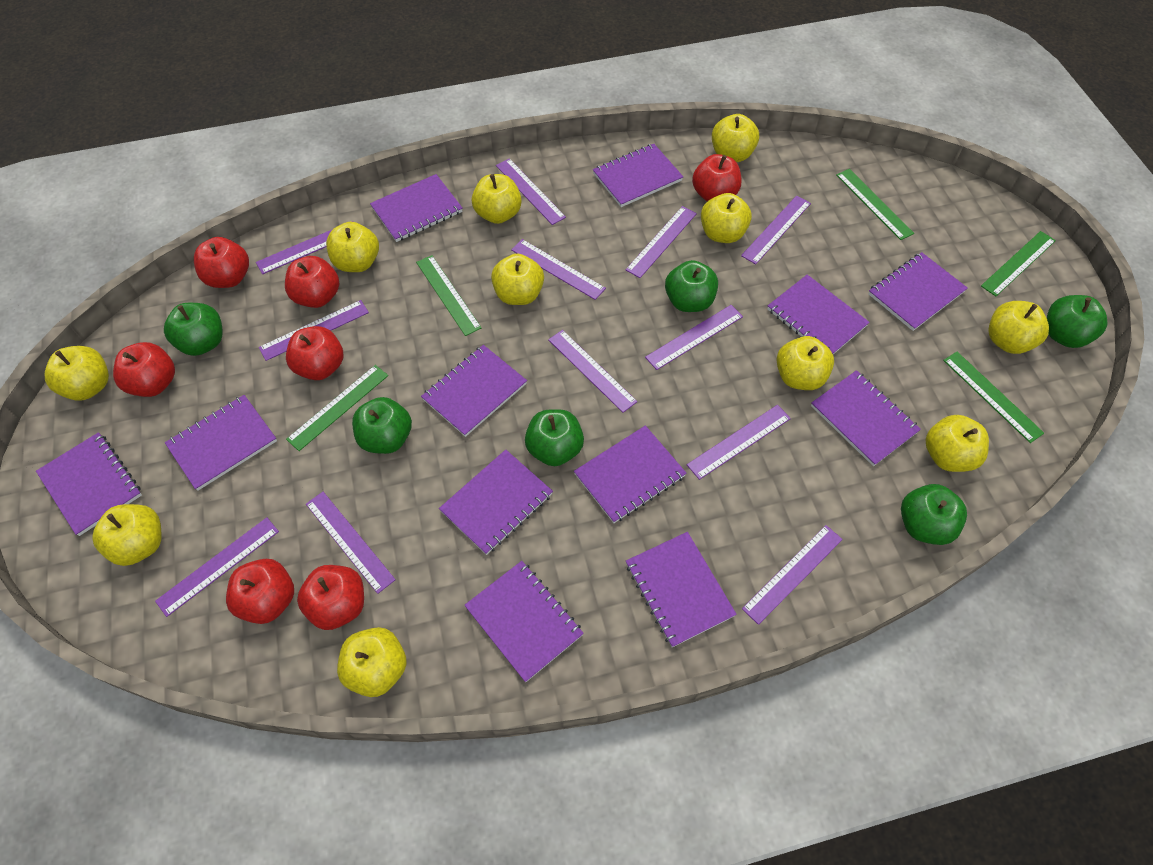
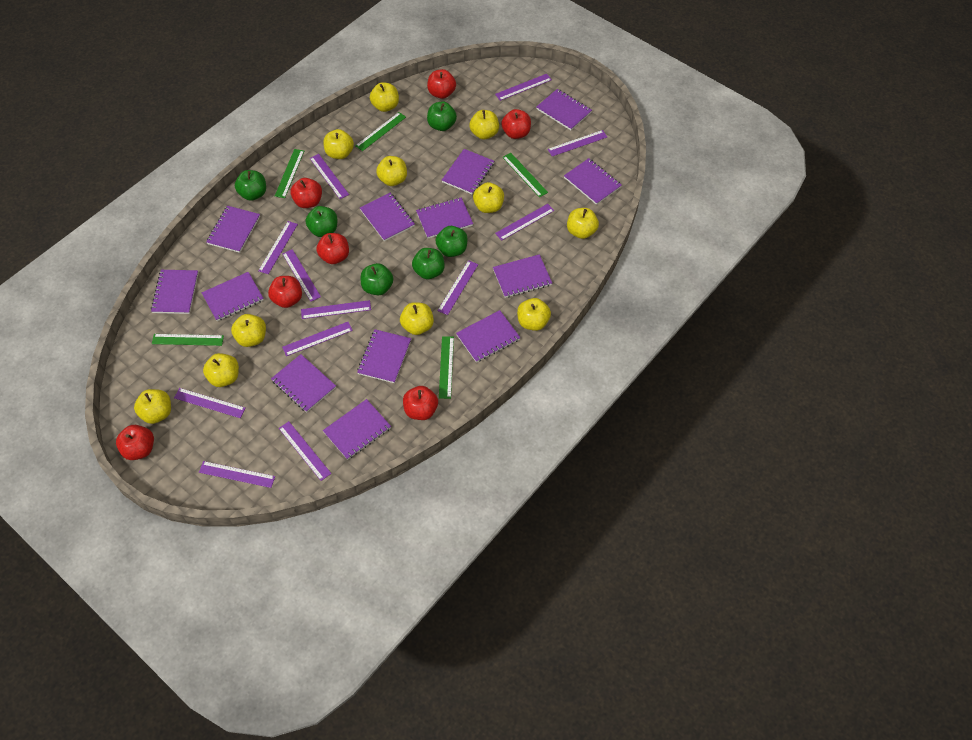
purple notebook: 12 -> 13

